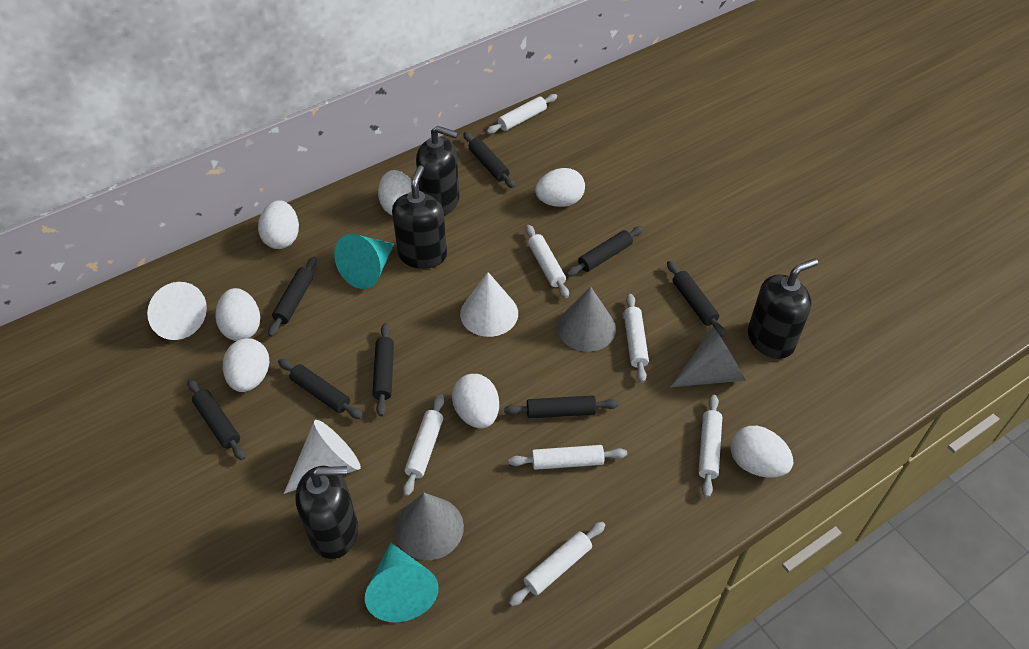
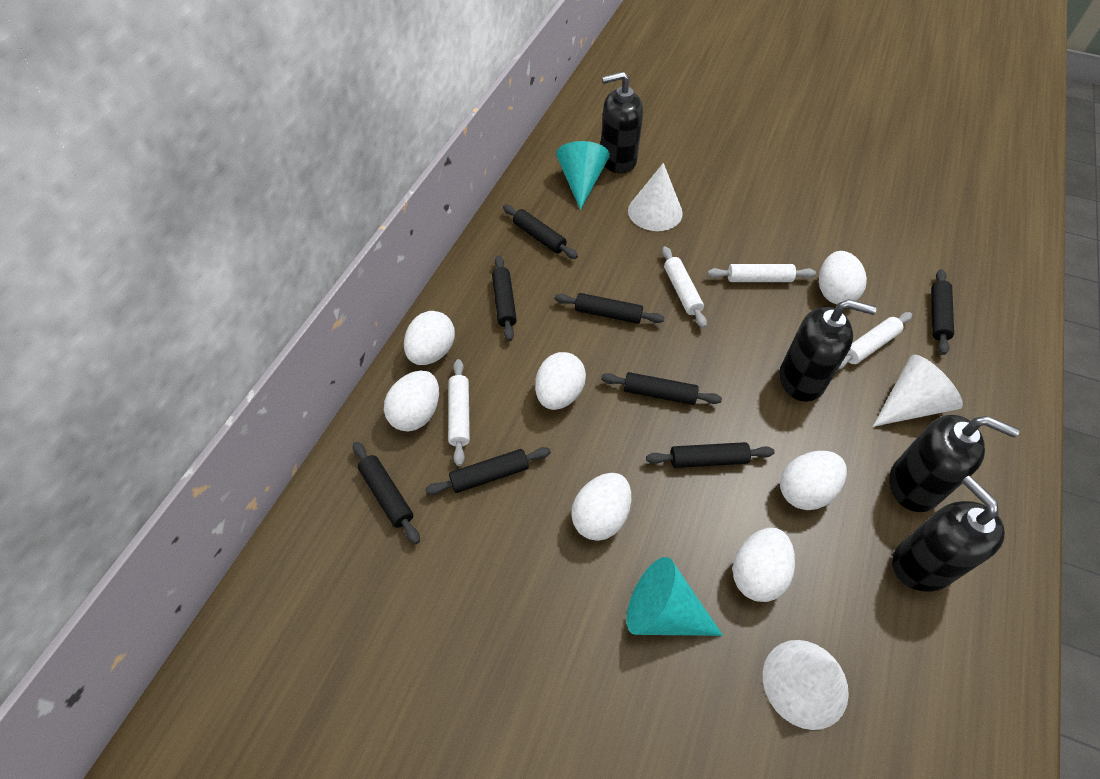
grey cone: 3 -> 0
white rolling pin: 7 -> 4

